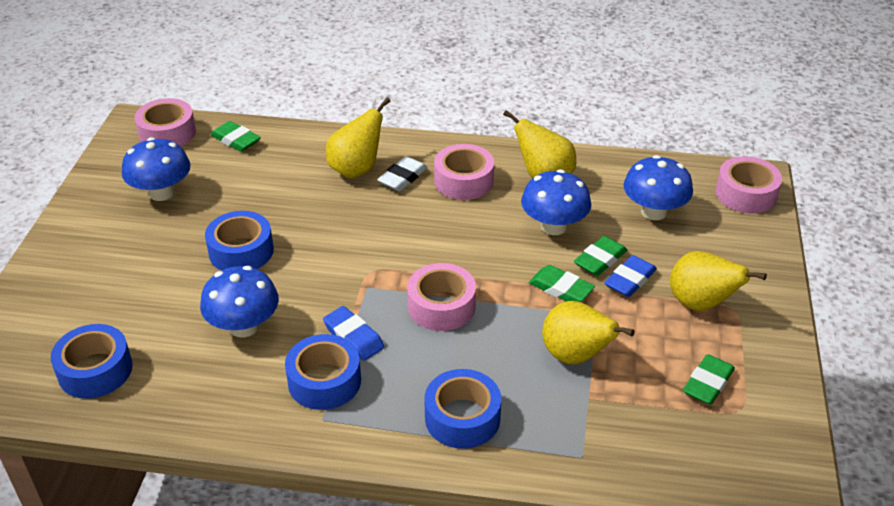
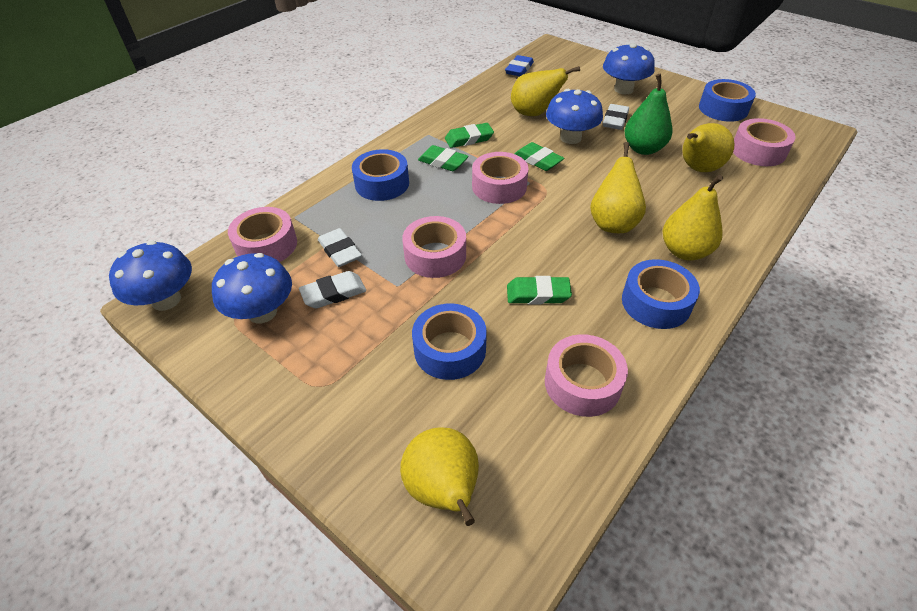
blue eraser: 2 -> 1
green pear: 0 -> 1
pink tape: 4 -> 5
white eraser: 1 -> 3
yellow pear: 4 -> 5

